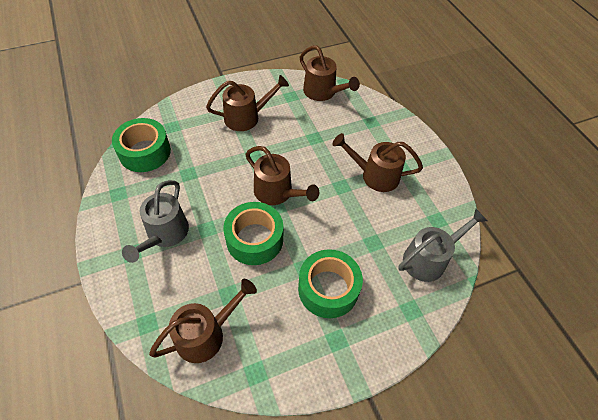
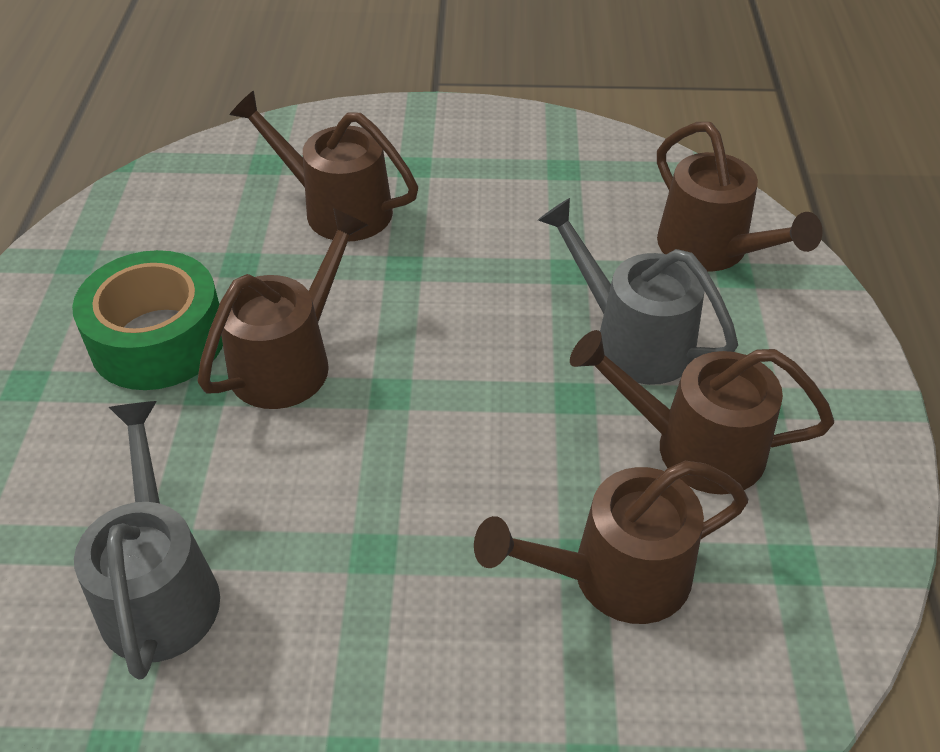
green tape: 3 -> 1

